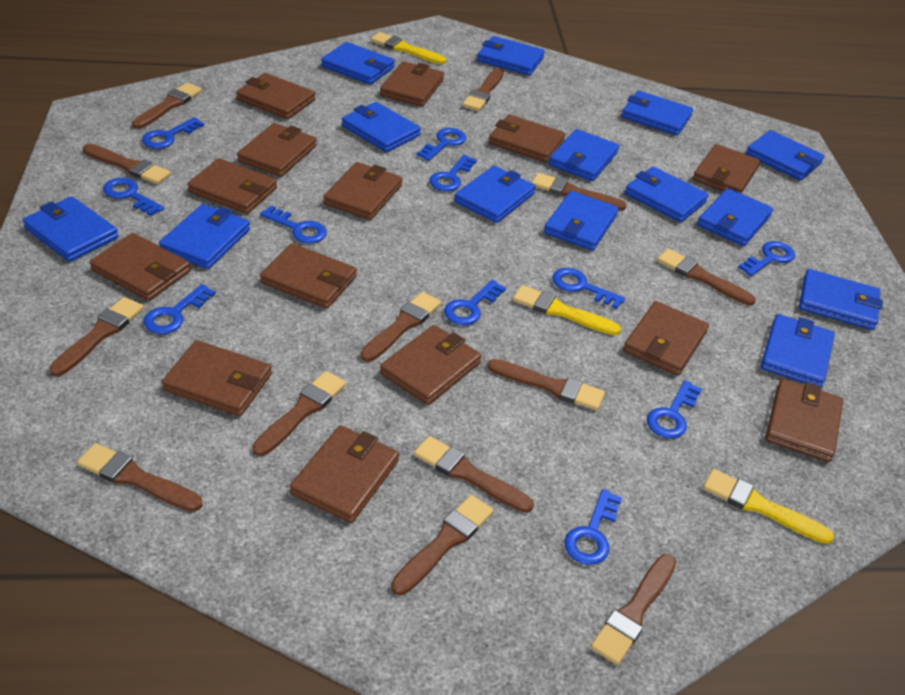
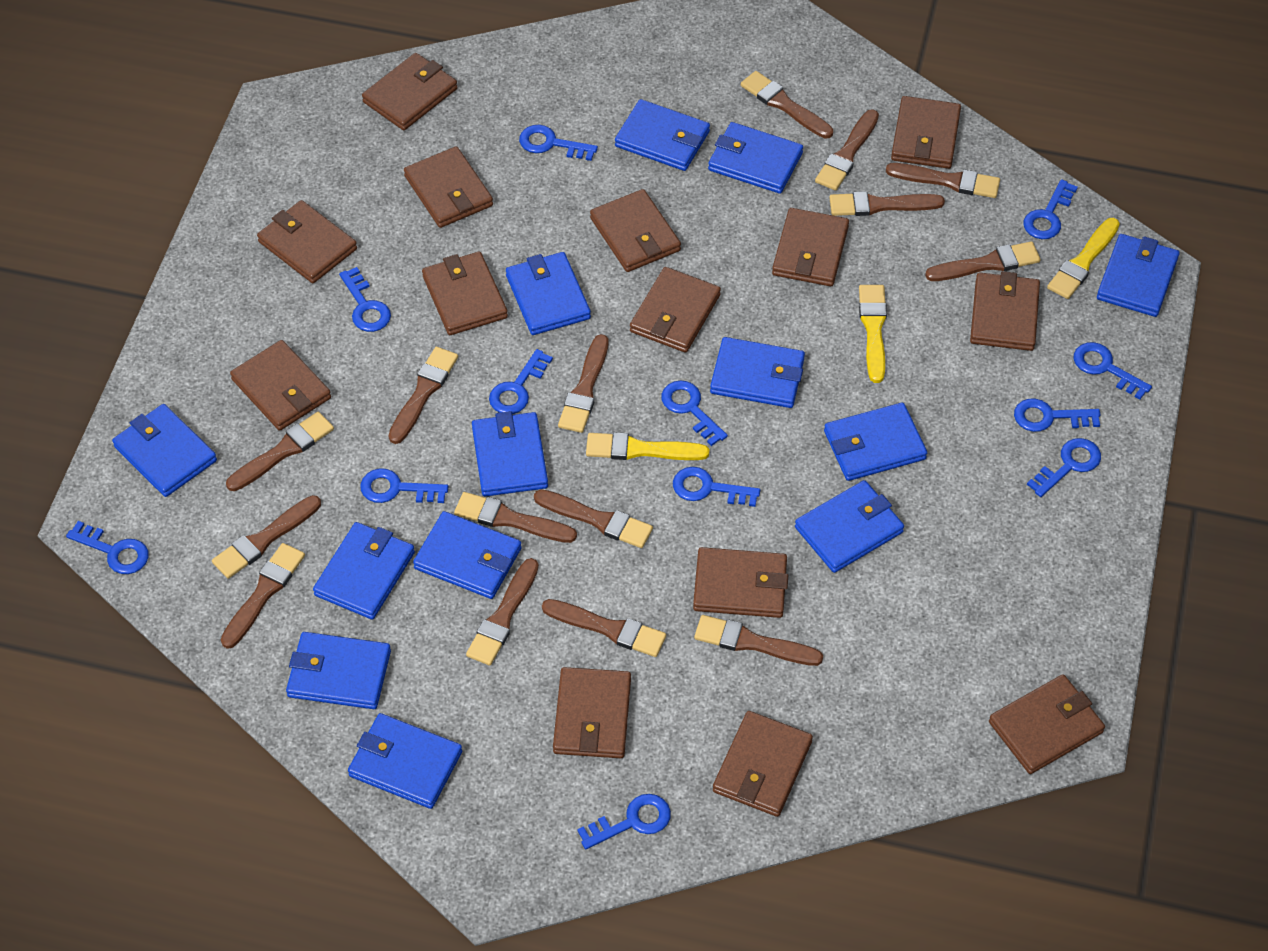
blue key: 11 -> 12
blue wallet: 14 -> 13
brown brush: 13 -> 15

